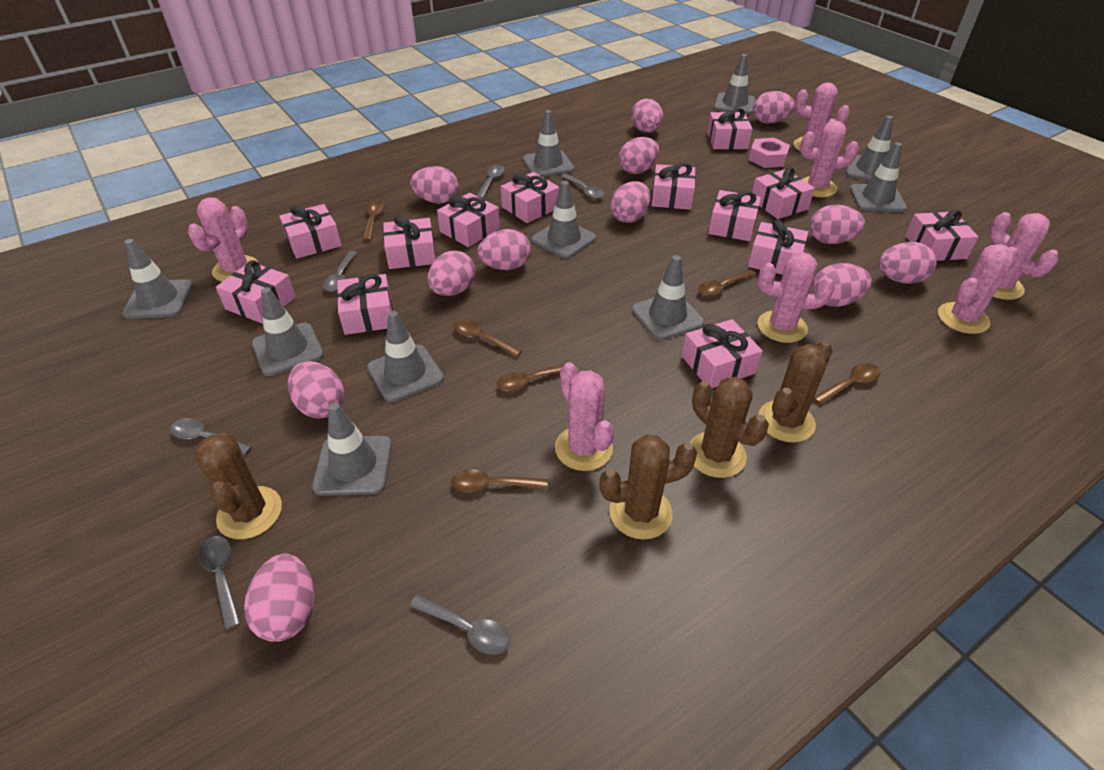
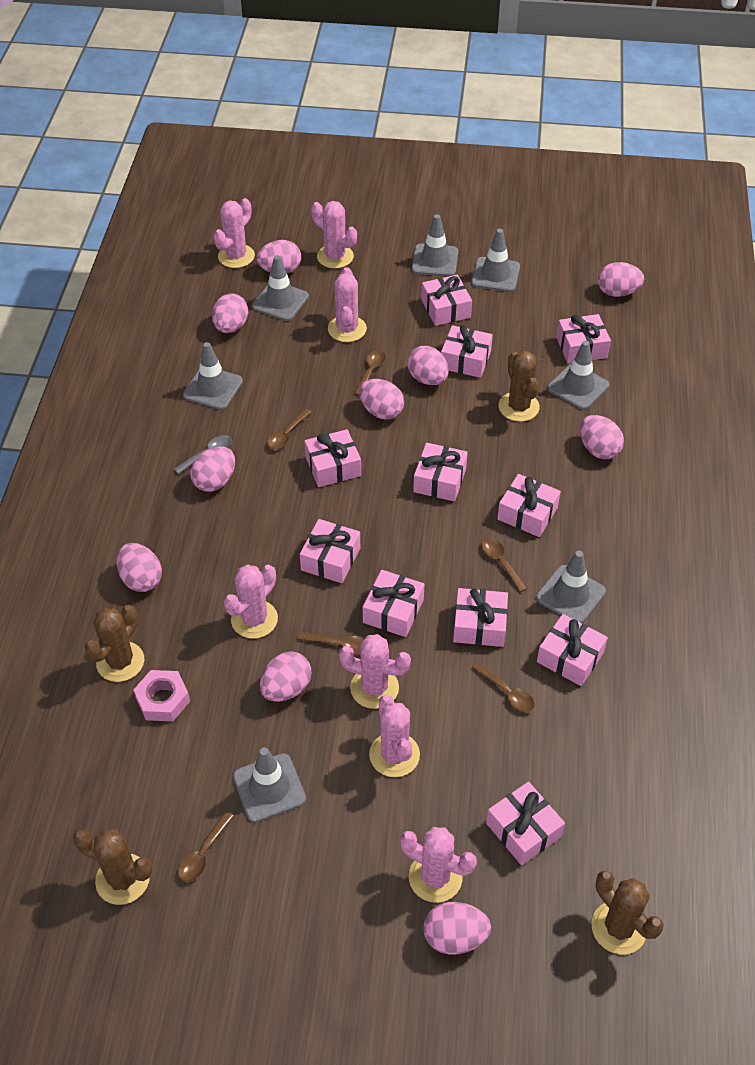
grey spoon: 6 -> 1
grey traffic cone: 10 -> 7
pink egg: 12 -> 10
pink gift: 13 -> 11

